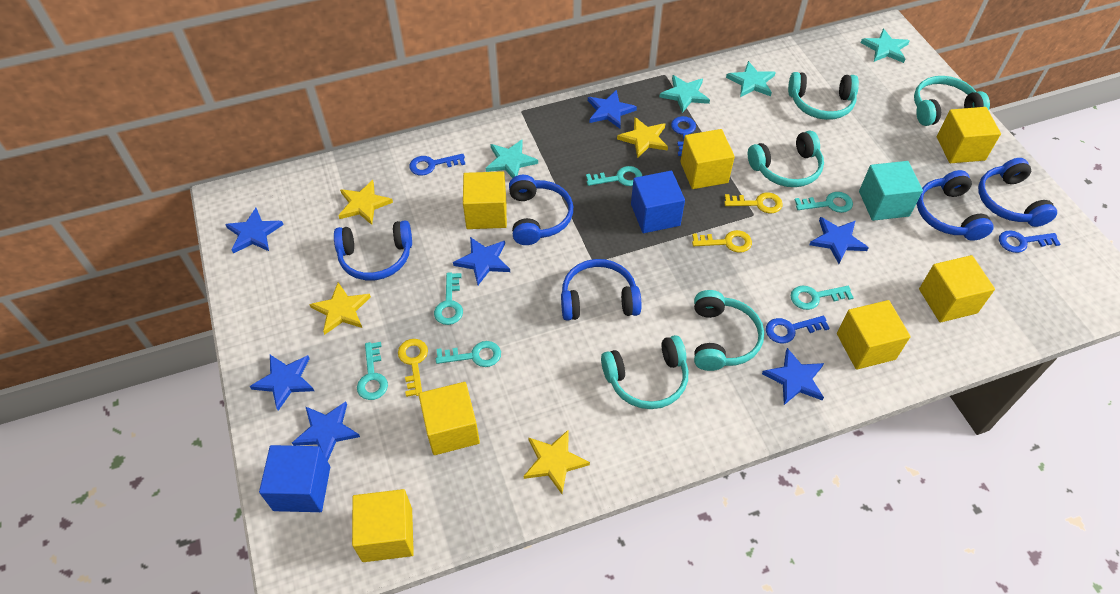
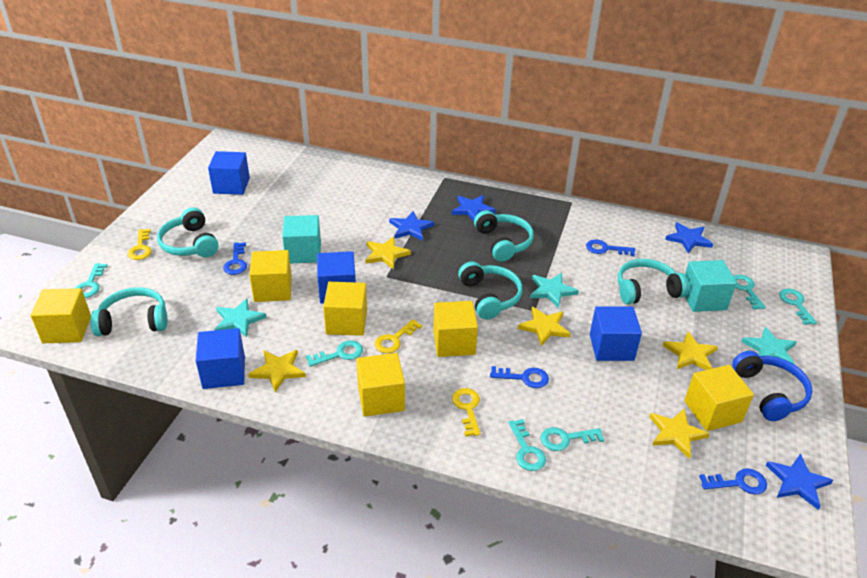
blue cube: 2 -> 4
blue headphones: 5 -> 1
blue star: 7 -> 4
turquoise cube: 1 -> 2
turquoise star: 4 -> 3
yellow cube: 7 -> 6
yellow star: 4 -> 5

